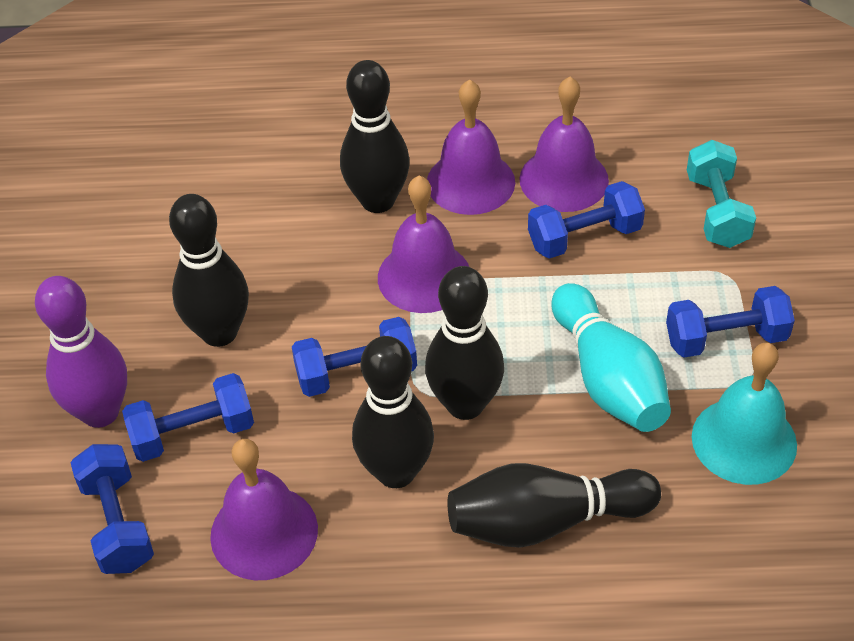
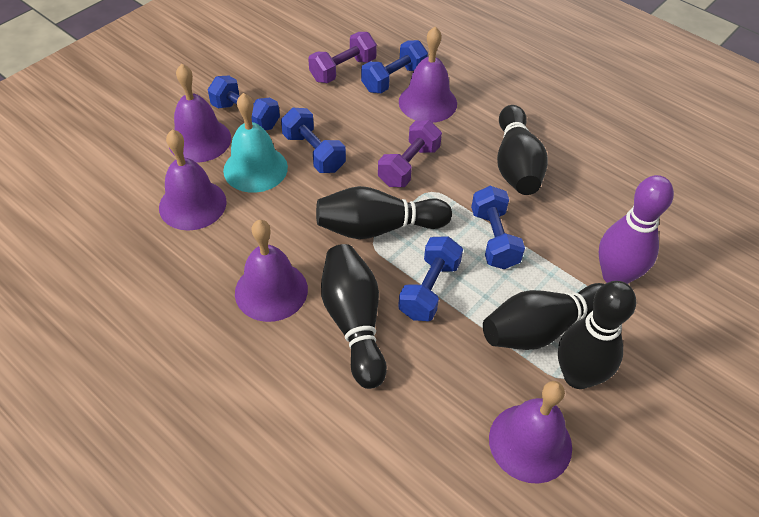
purple bell: 4 -> 5
purple dumbbell: 0 -> 2
turquoise bowling pin: 1 -> 0
turquoise dumbbell: 1 -> 0

